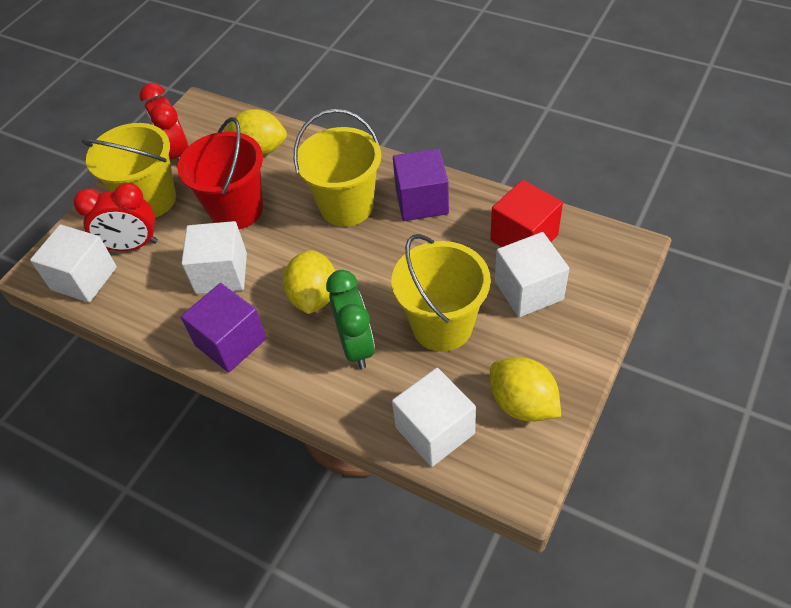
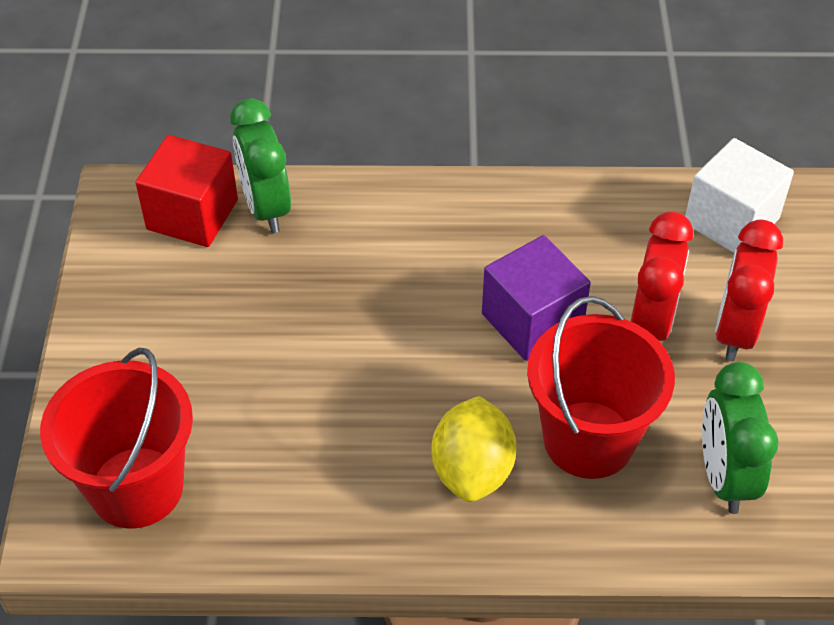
green clock: 1 -> 2
purple cube: 2 -> 1
red bucket: 1 -> 2
white cube: 4 -> 1
yellow bucket: 3 -> 0
yellow lemon: 3 -> 1

